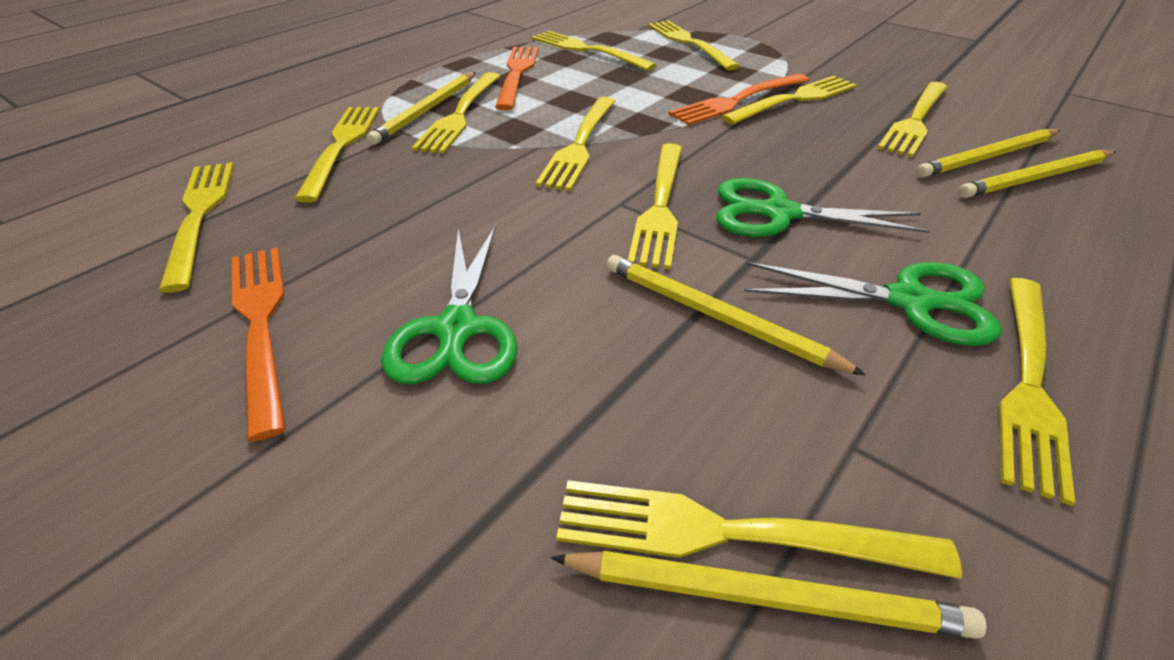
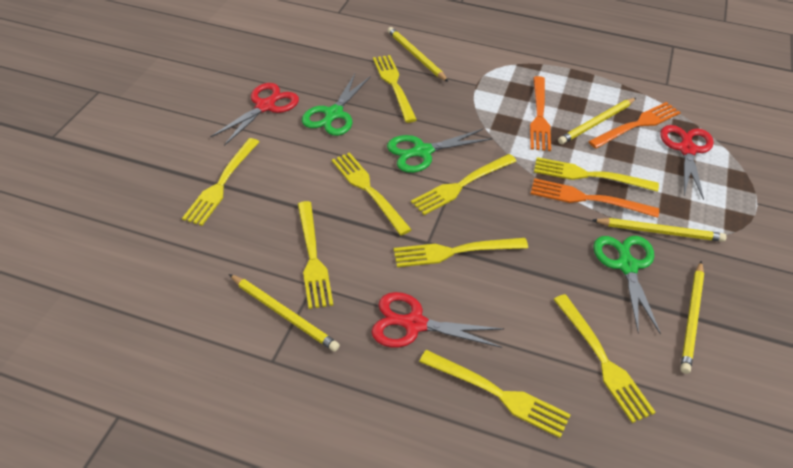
red scissors: 0 -> 3
yellow fork: 11 -> 9

